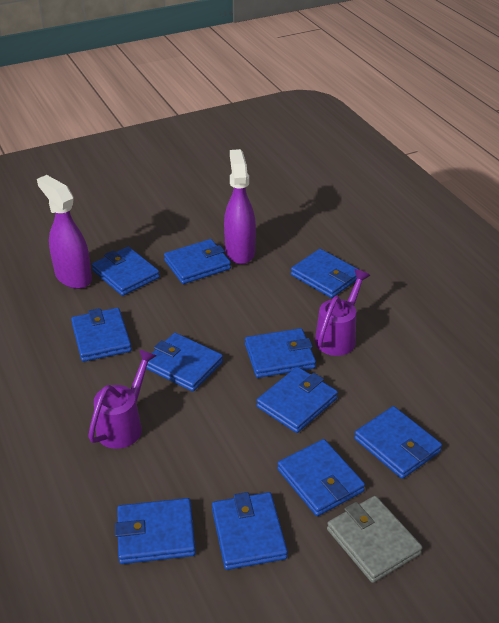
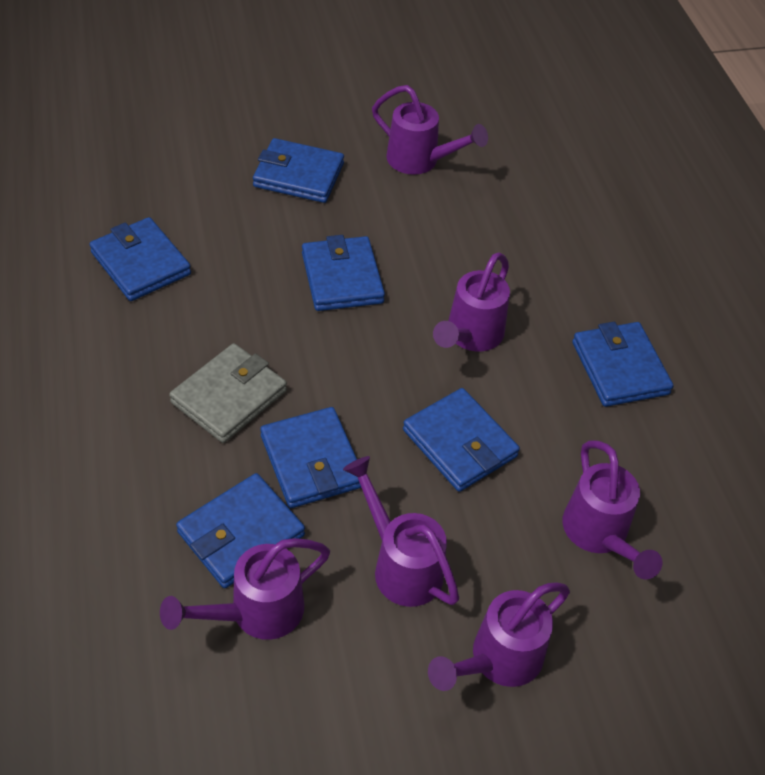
blue wallet: 11 -> 7
purple spray bottle: 2 -> 0
purple watering can: 2 -> 6

